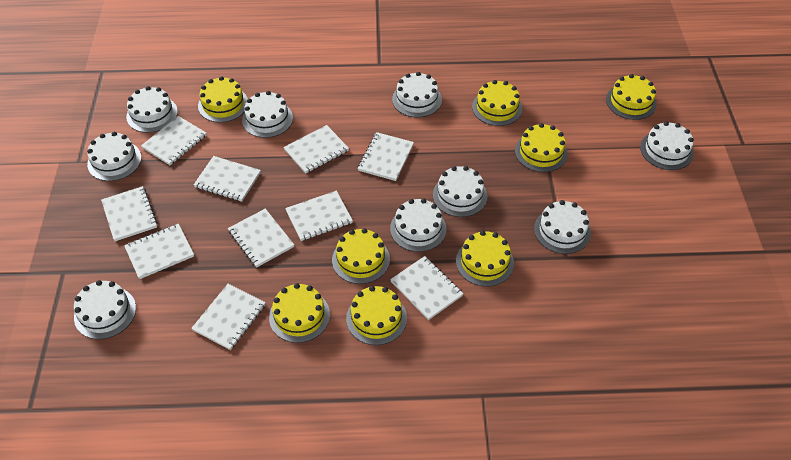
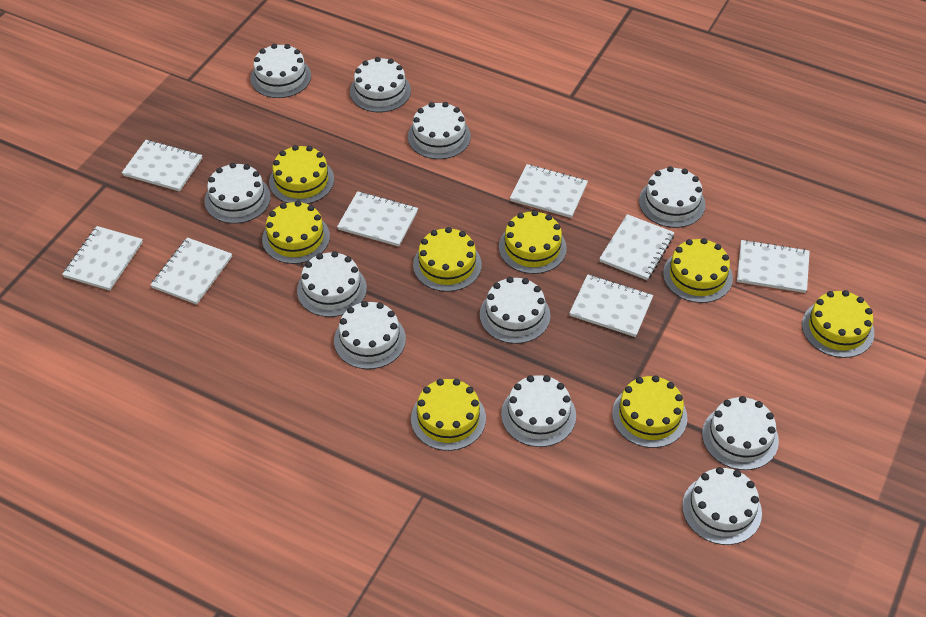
white cake: 9 -> 11
white notebook: 10 -> 8

